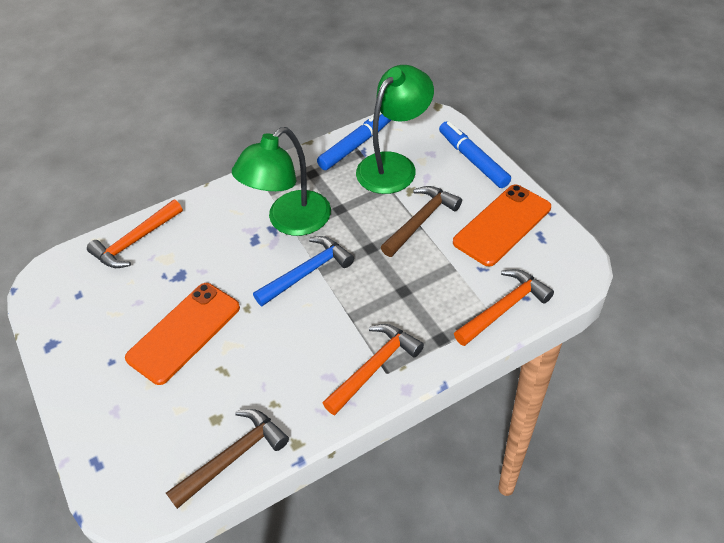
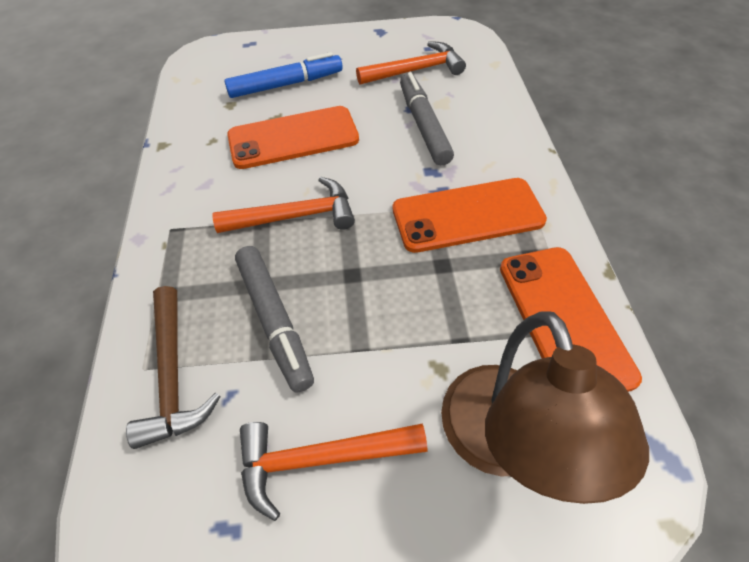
blue hammer: 1 -> 0
blue marker: 2 -> 1
brown hammer: 2 -> 1
brown lamp: 0 -> 1
green lamp: 2 -> 0
grey marker: 0 -> 2
orange phone: 2 -> 3

